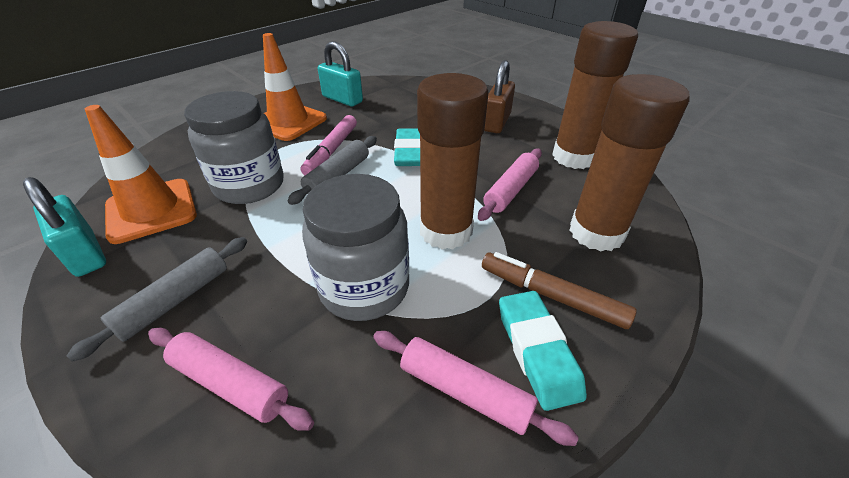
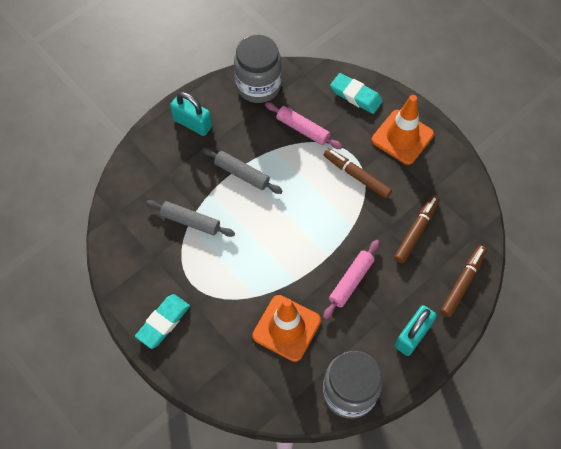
brown glue stick: 3 -> 0
brown marker: 1 -> 3
brown padlock: 1 -> 0
pink marker: 1 -> 0
pink rolling pin: 3 -> 2

